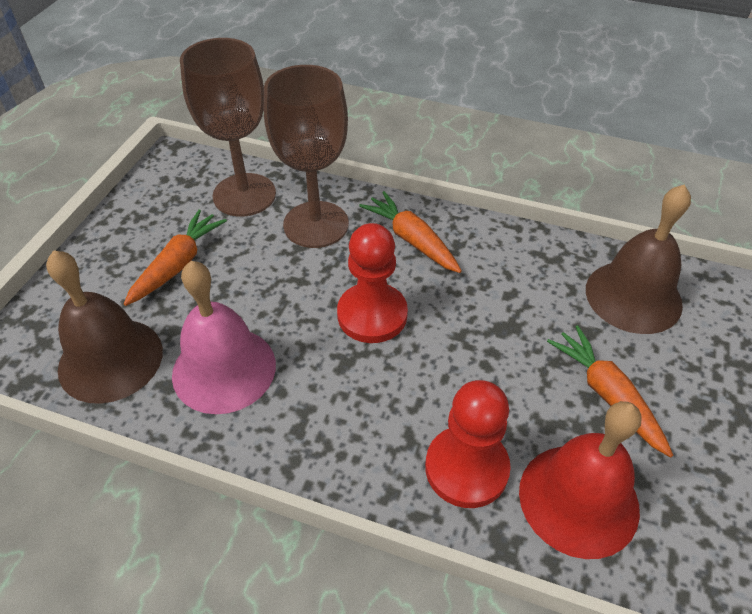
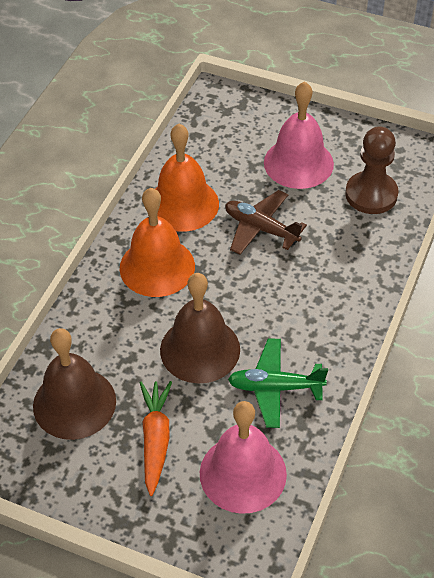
brown goblet: 2 -> 0
brown pawn: 0 -> 1
brown plane: 0 -> 1
green plane: 0 -> 1
orange bell: 0 -> 2
orange carrot: 3 -> 1
pink bell: 1 -> 2
red bell: 1 -> 0
red pawn: 2 -> 0

